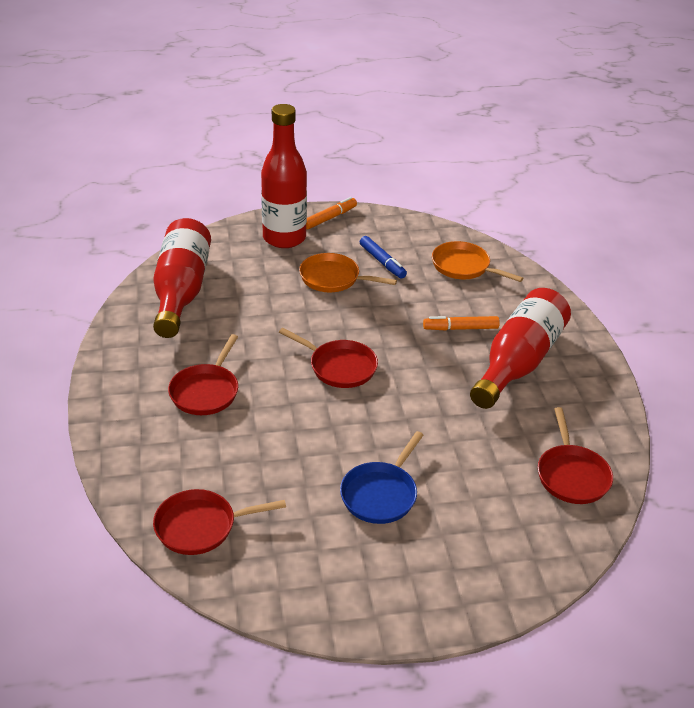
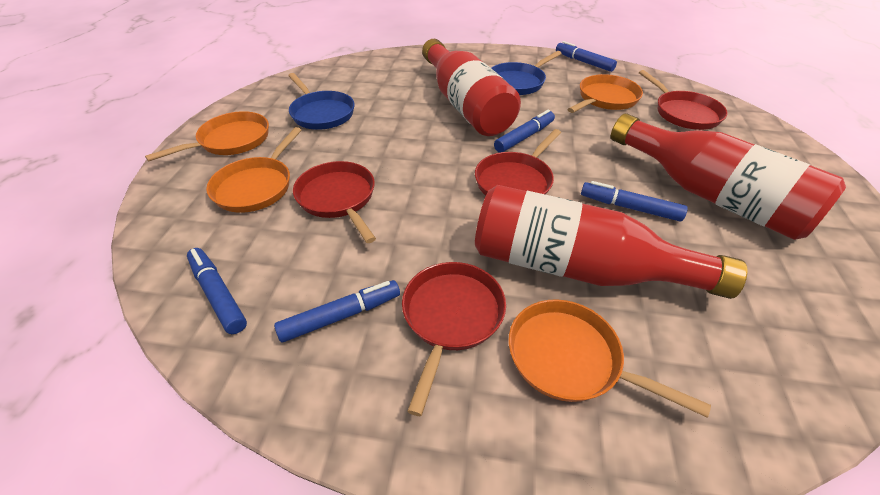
blue marker: 1 -> 5
blue pan: 1 -> 2
orange marker: 2 -> 0
orange pan: 2 -> 4

